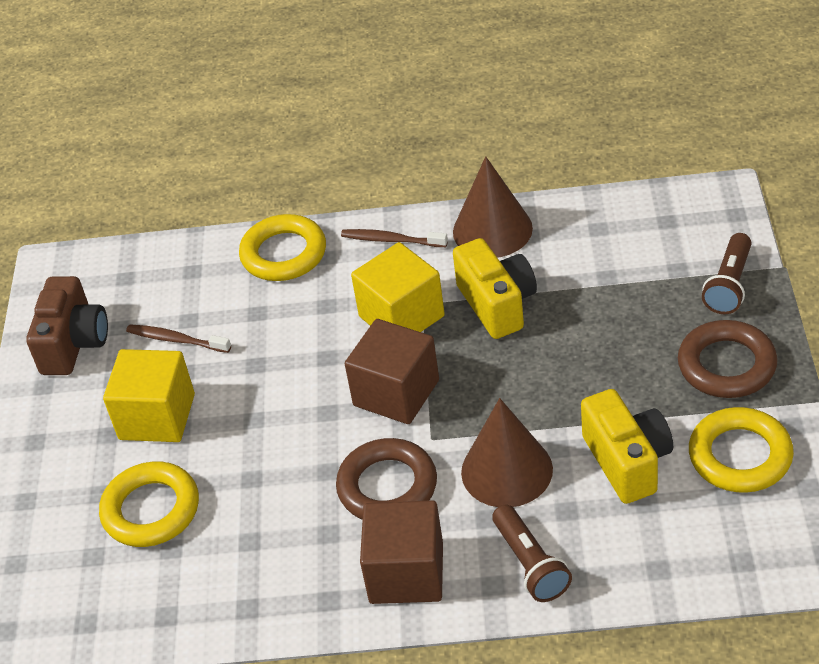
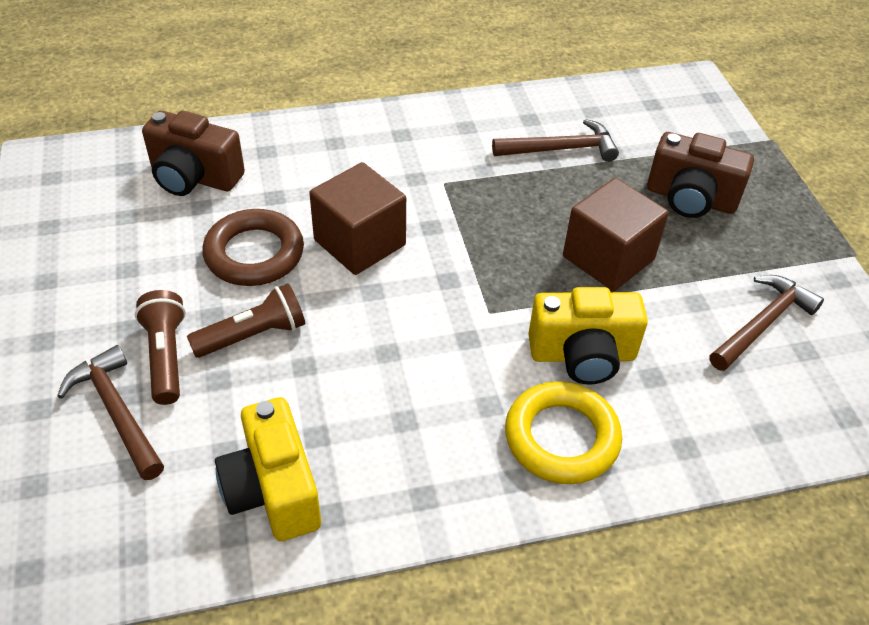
brown camera: 1 -> 2
brown cone: 2 -> 0
brown hammer: 0 -> 3
brown ring: 2 -> 1
brown toothbrush: 2 -> 0
yellow cube: 2 -> 0
yellow ring: 3 -> 1

